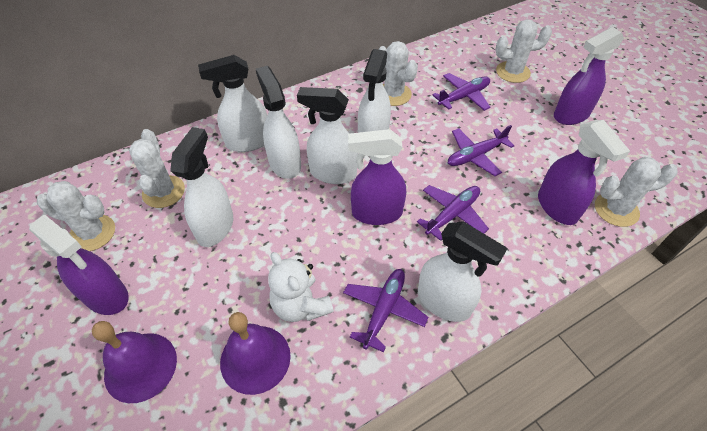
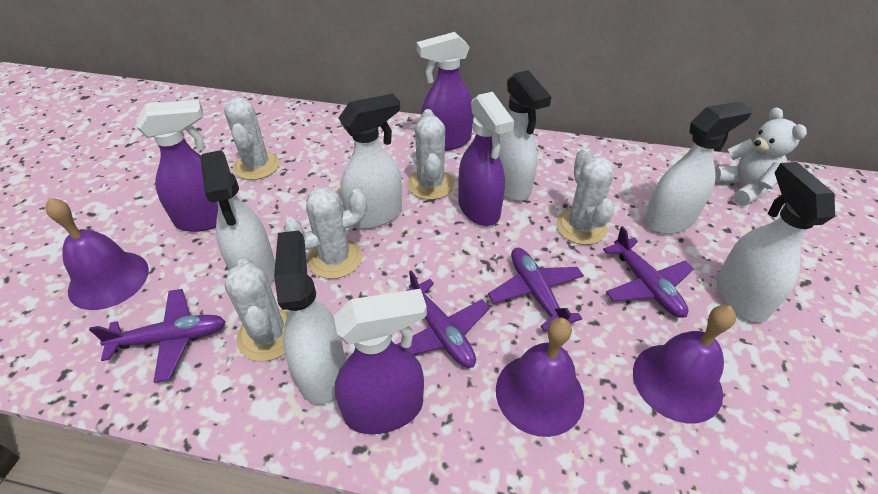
purple bell: 2 -> 3

